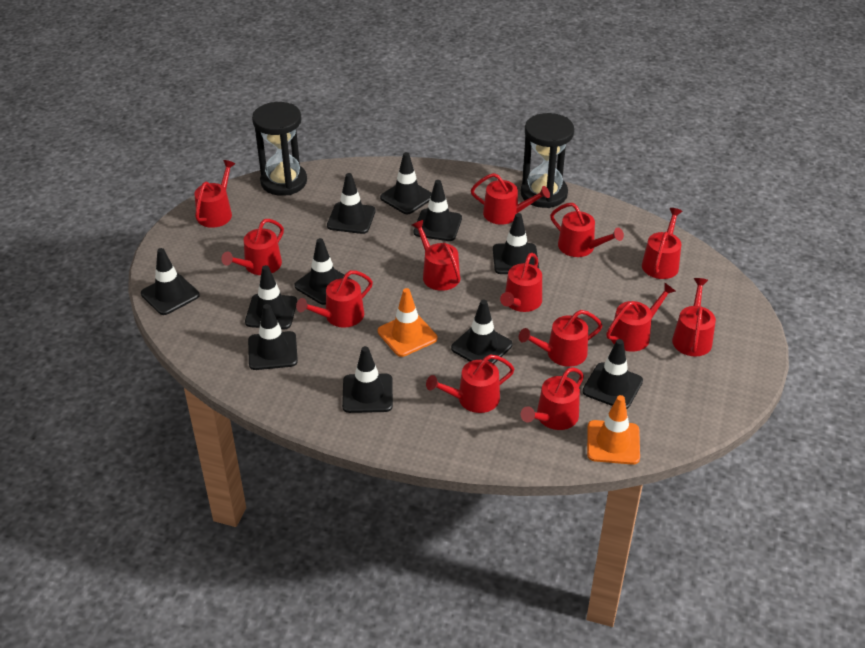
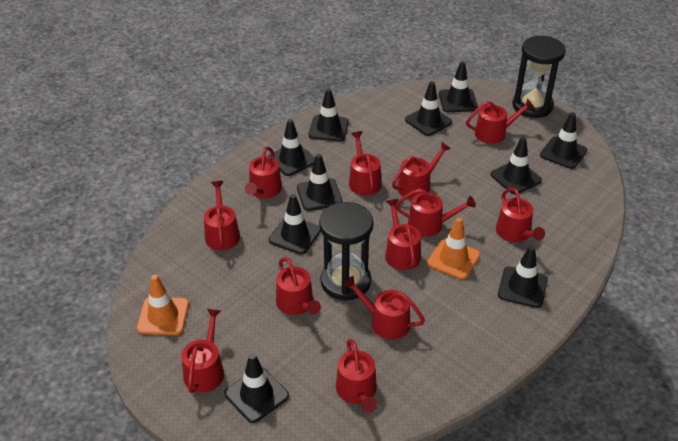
black traffic cone: 11 -> 10
red watering can: 13 -> 12

